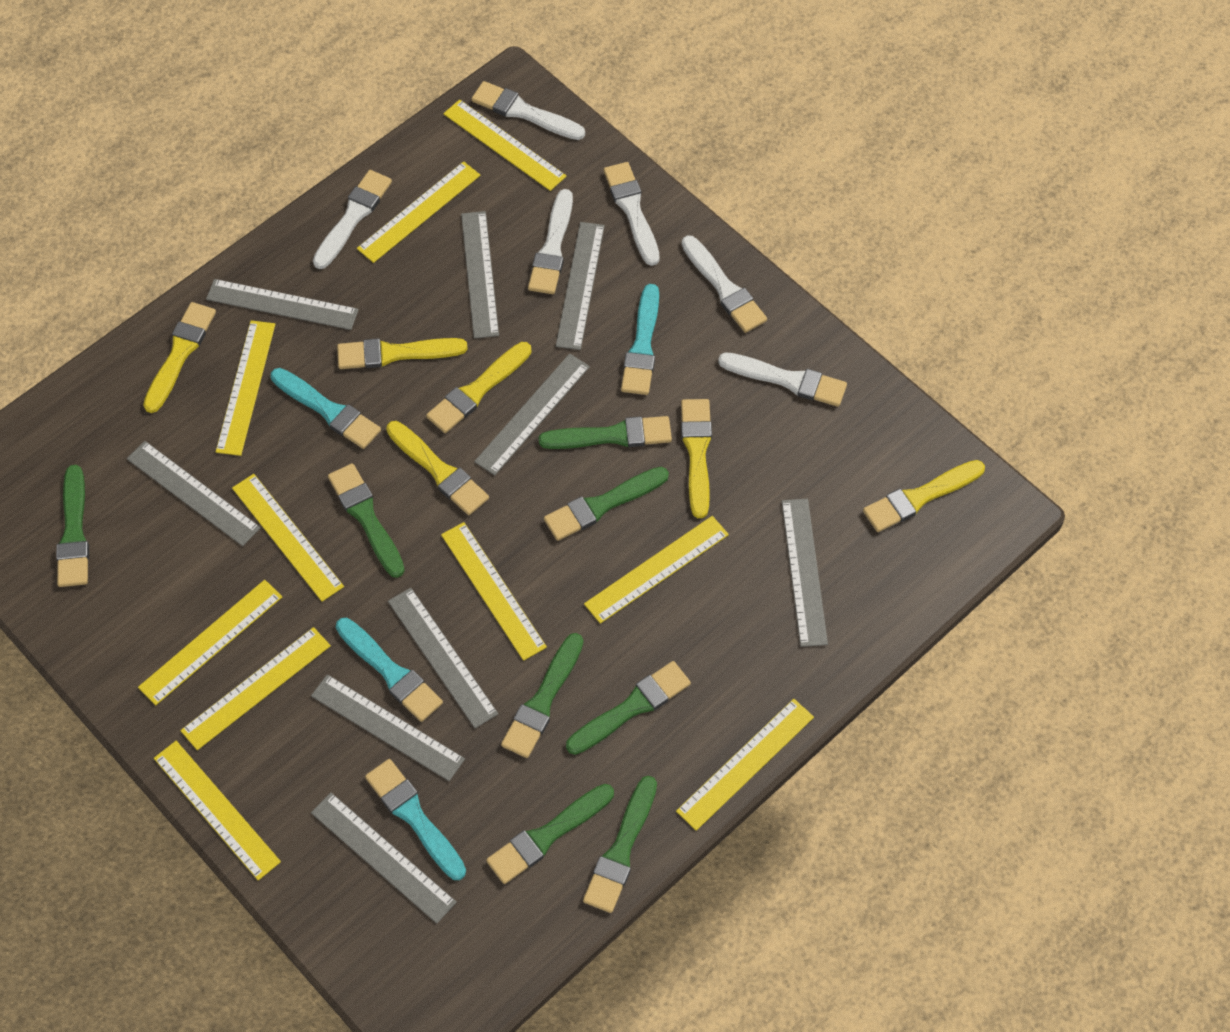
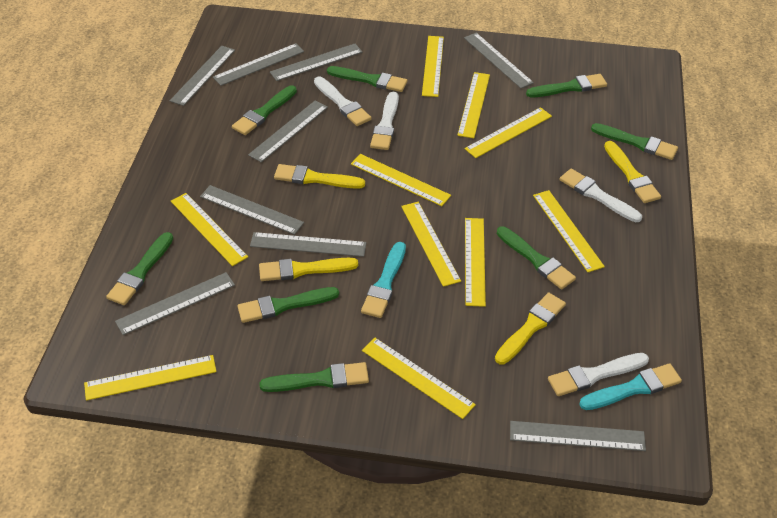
turquoise brush: 4 -> 2
white brush: 6 -> 4
yellow brush: 6 -> 4

